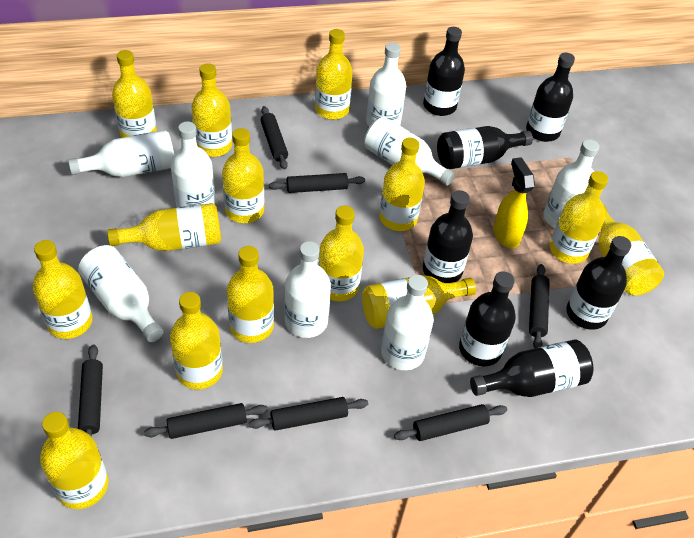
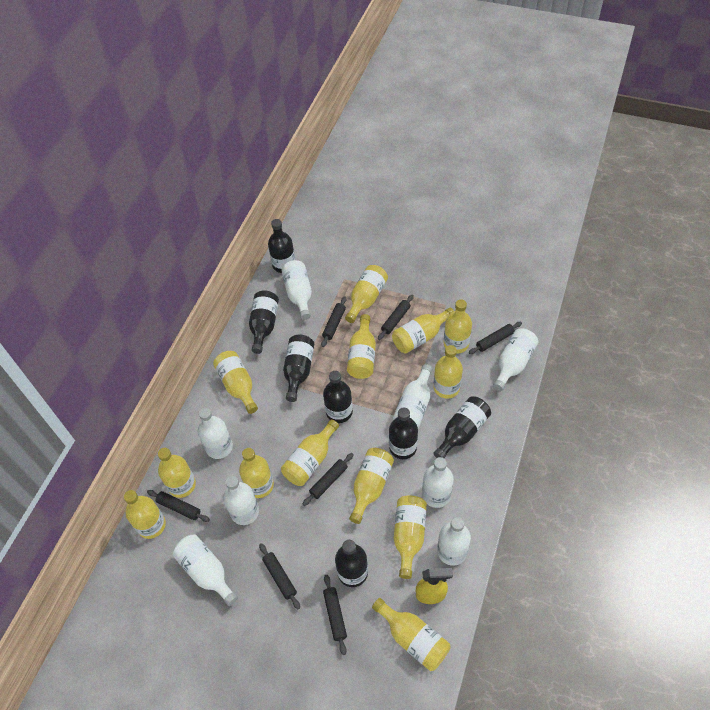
yellow bottle: 14 -> 13

